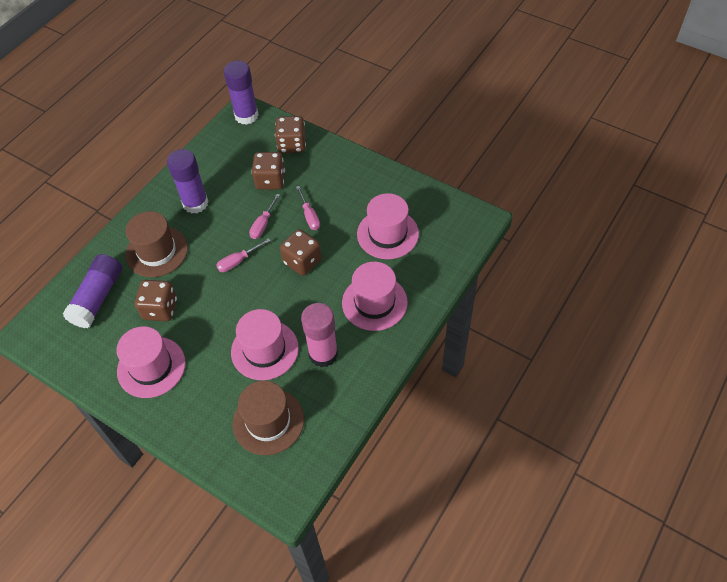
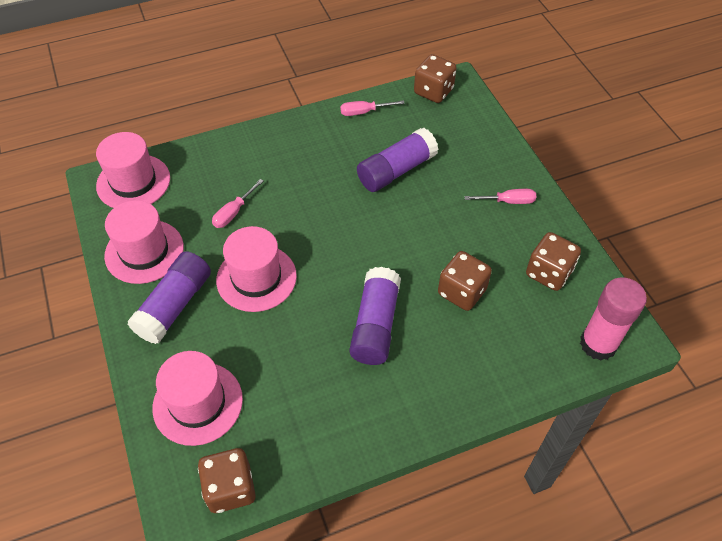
brown hat: 2 -> 0

